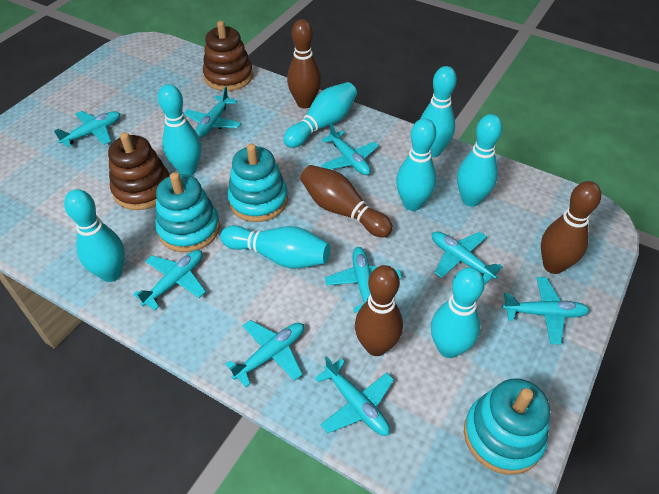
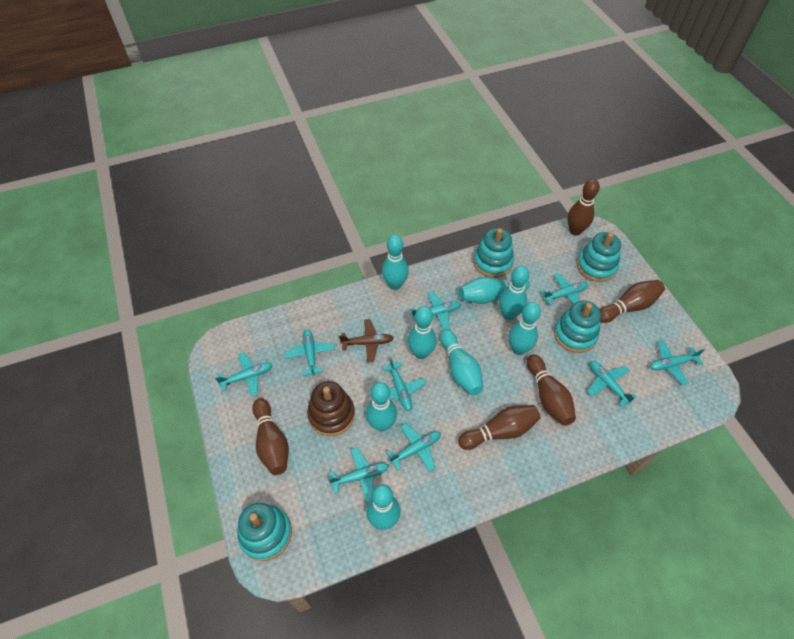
brown bowling pin: 4 -> 5
brown plane: 0 -> 1
brown stacking toy: 2 -> 1
turquoise stacking toy: 3 -> 4

